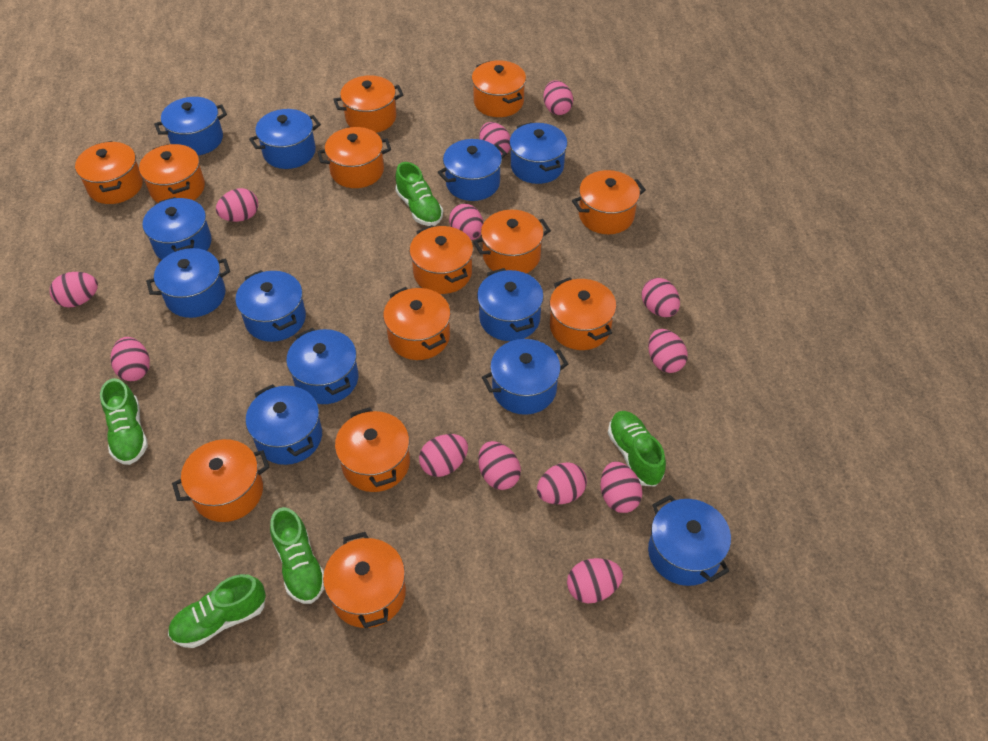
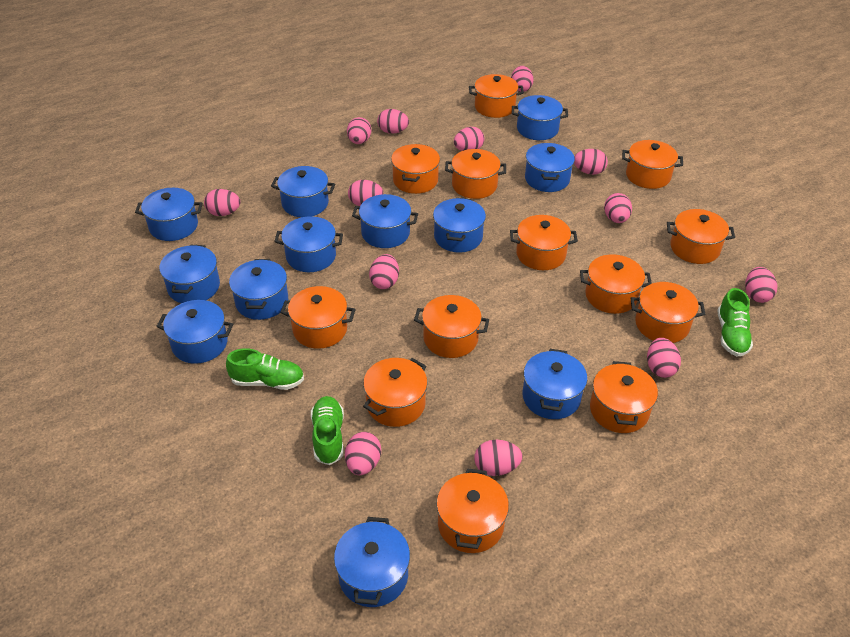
green shoe: 5 -> 3

